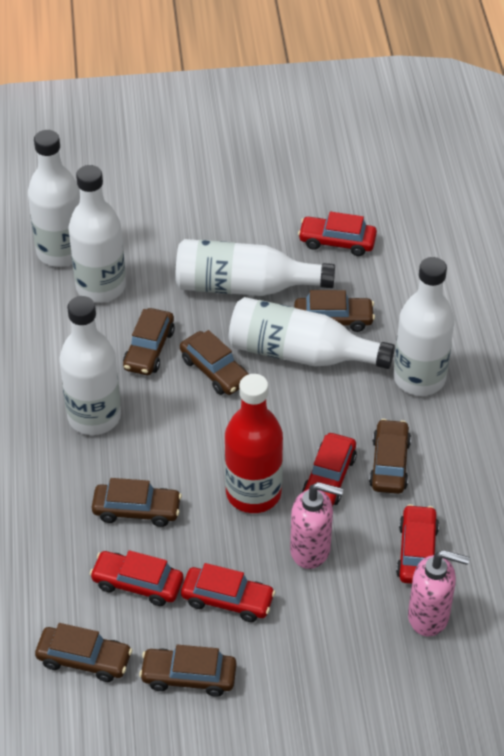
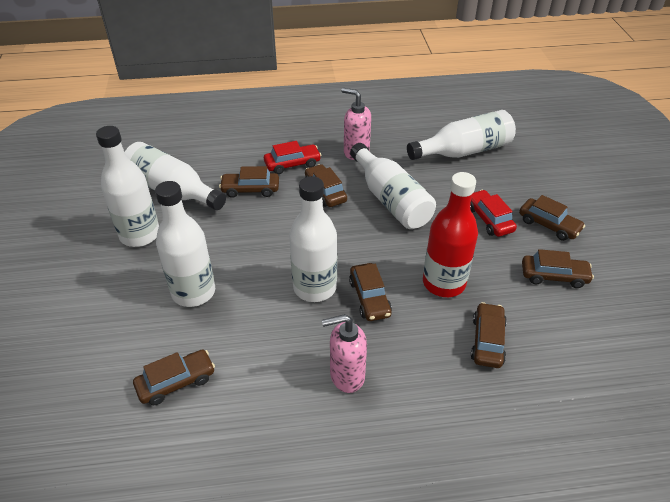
red car: 5 -> 2

